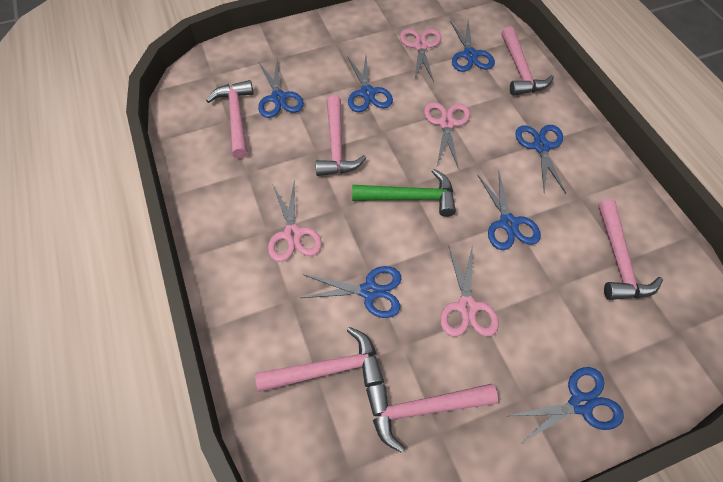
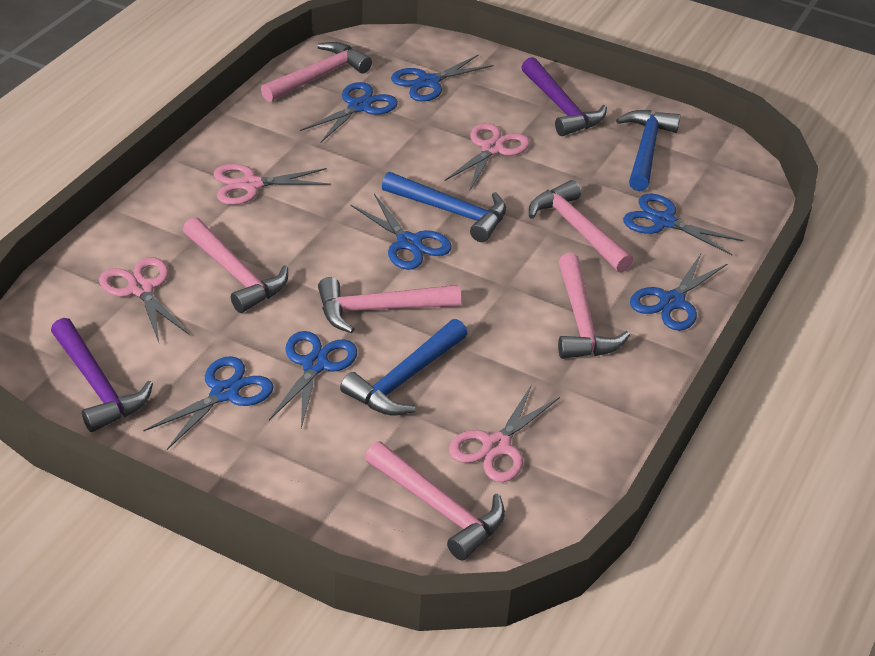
blue hammer: 0 -> 3
green hammer: 1 -> 0
purple hammer: 0 -> 2

